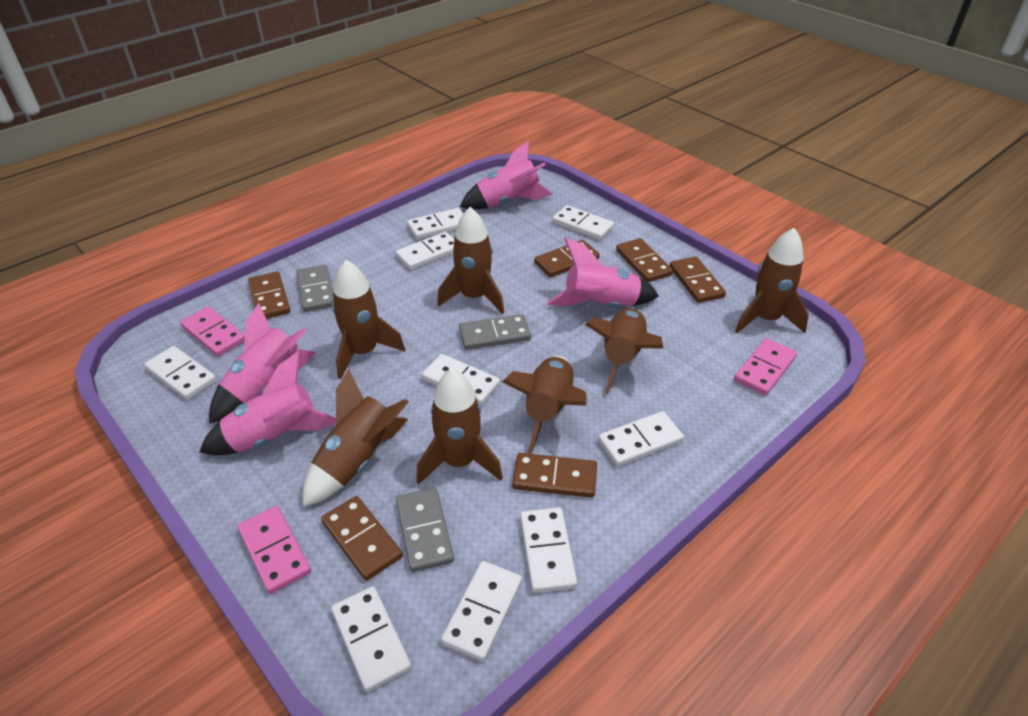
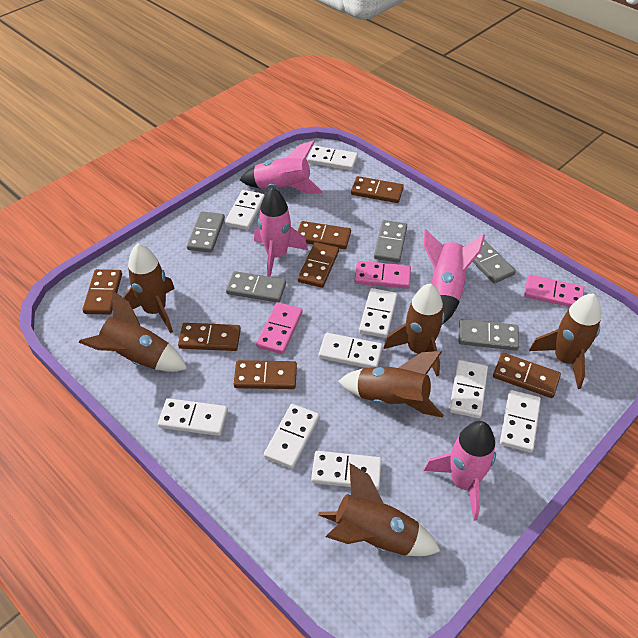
brown domino: 6 -> 7
brown rocket: 7 -> 6
grey domino: 3 -> 5

